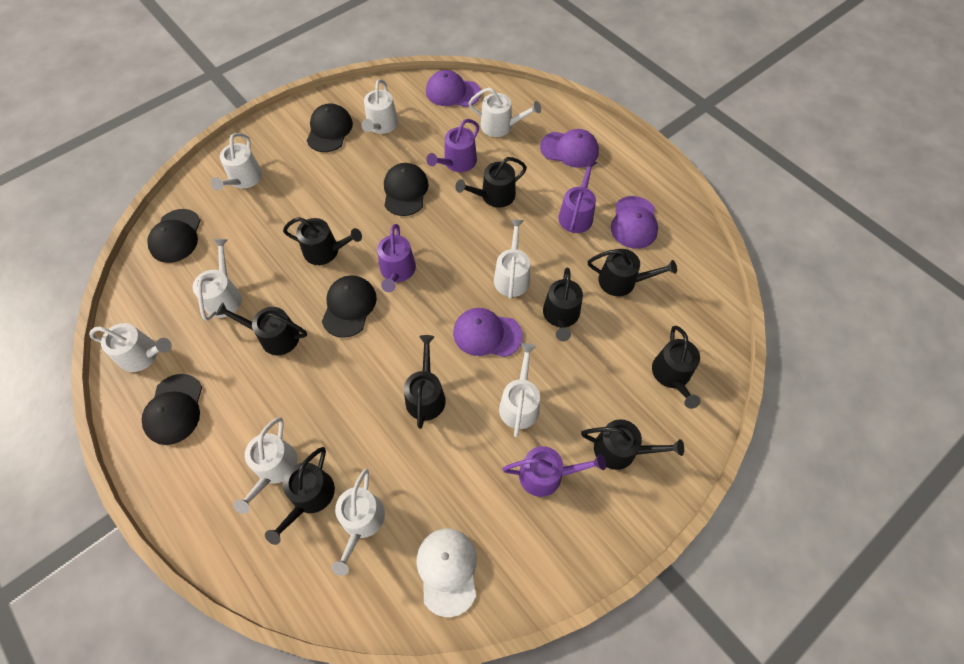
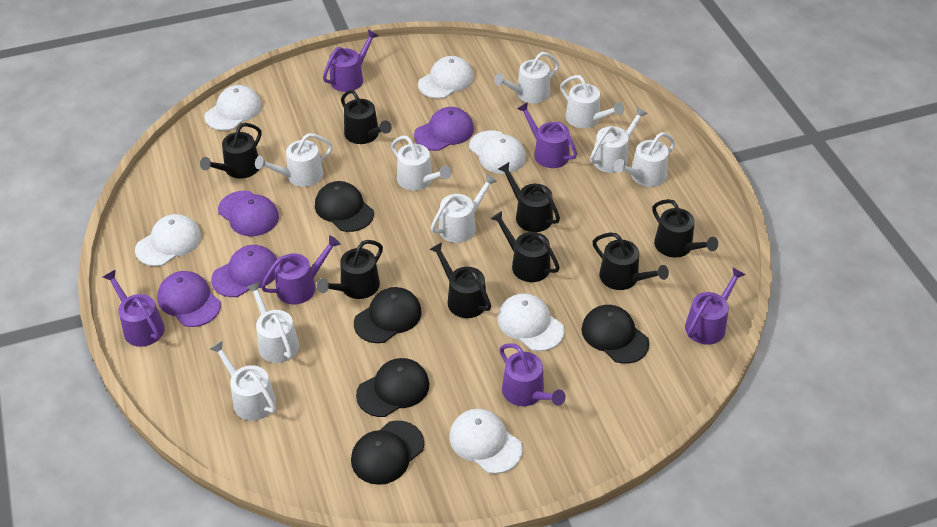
black watering can: 9 -> 8
purple watering can: 4 -> 6
white cap: 1 -> 6

